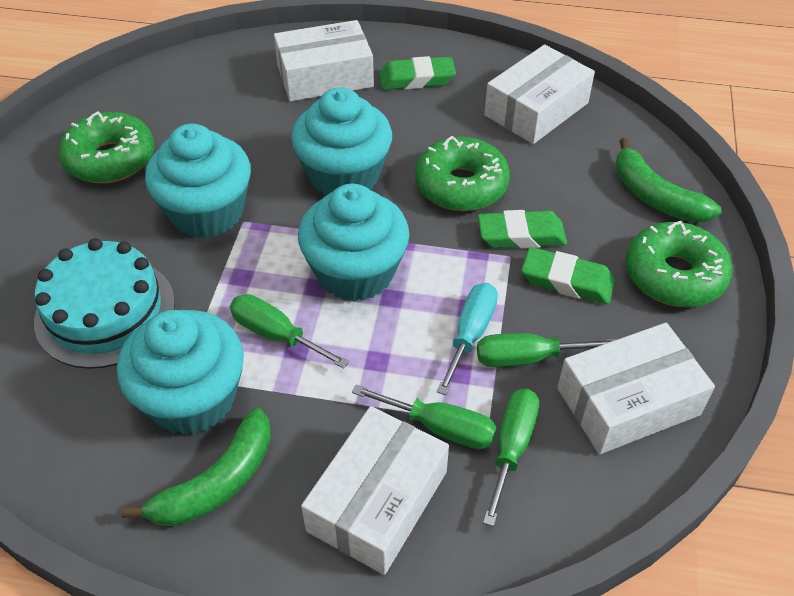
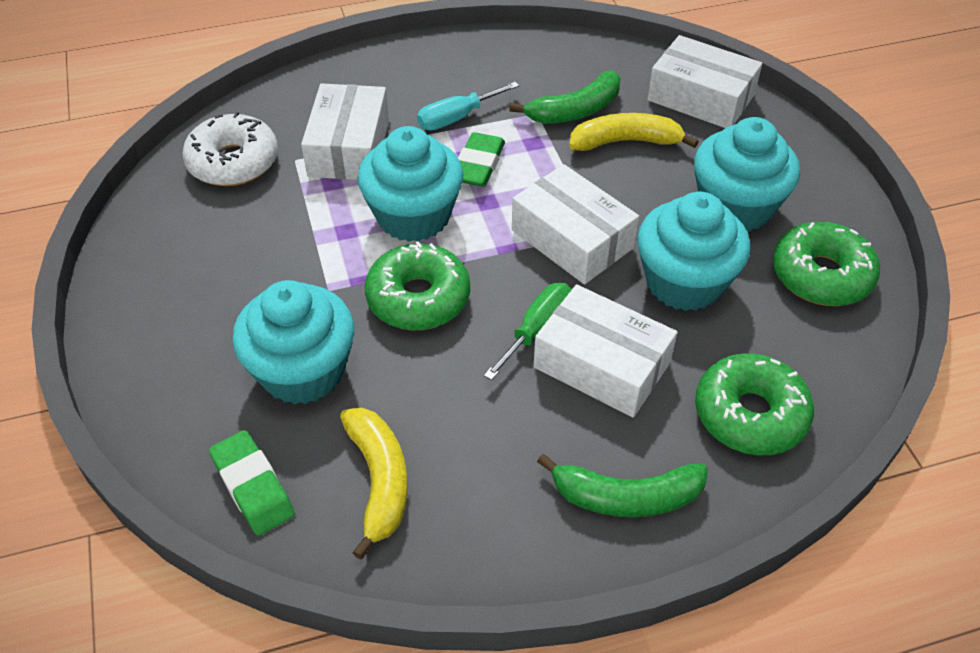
green eraser: 3 -> 2
green screwdriver: 4 -> 1
turquoise cake: 1 -> 0
white donut: 0 -> 1
yellow banana: 0 -> 2

